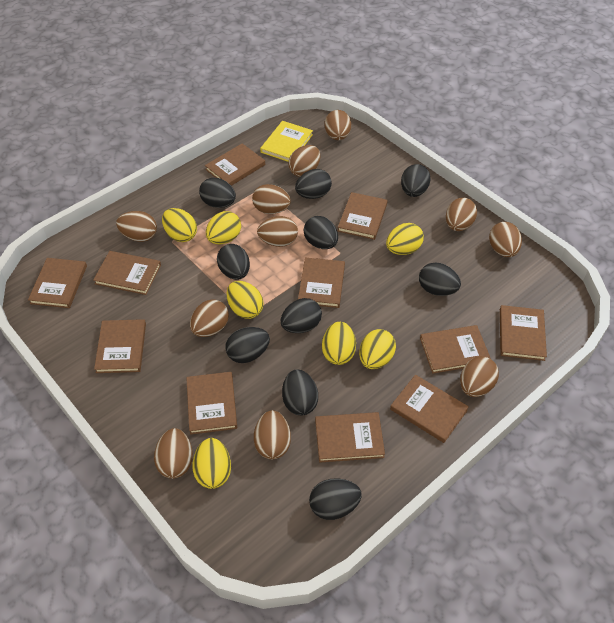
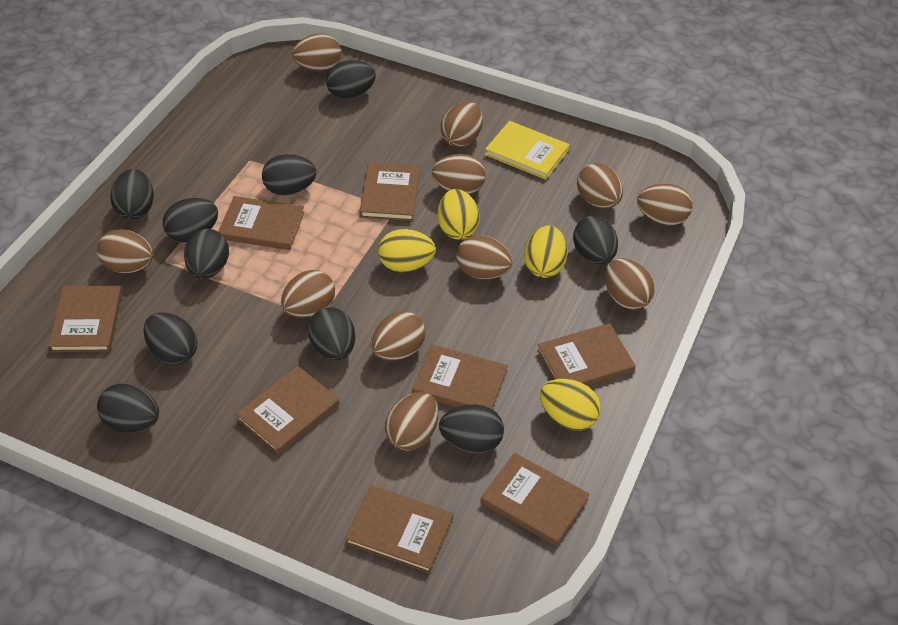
brown book: 11 -> 8
yellow egg: 7 -> 4

